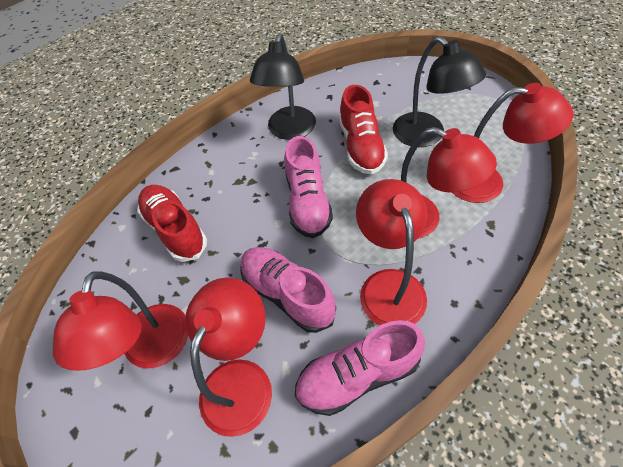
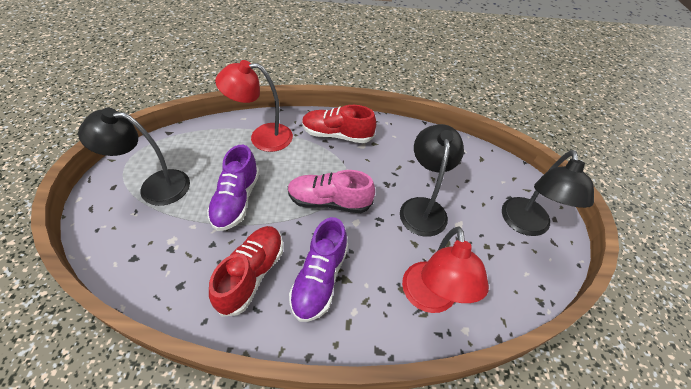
black lamp: 2 -> 3
pink shoe: 3 -> 1
purple shoe: 0 -> 2
red lamp: 5 -> 2

